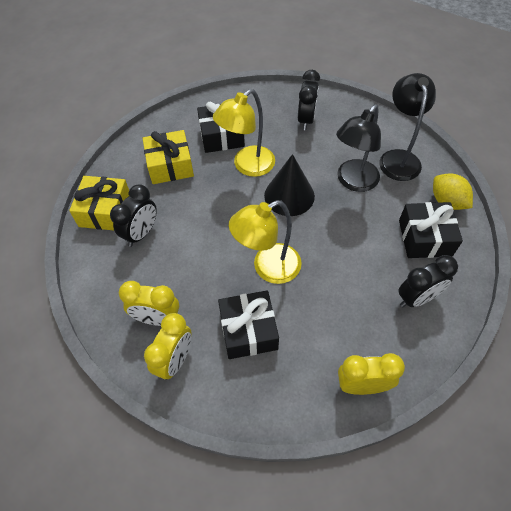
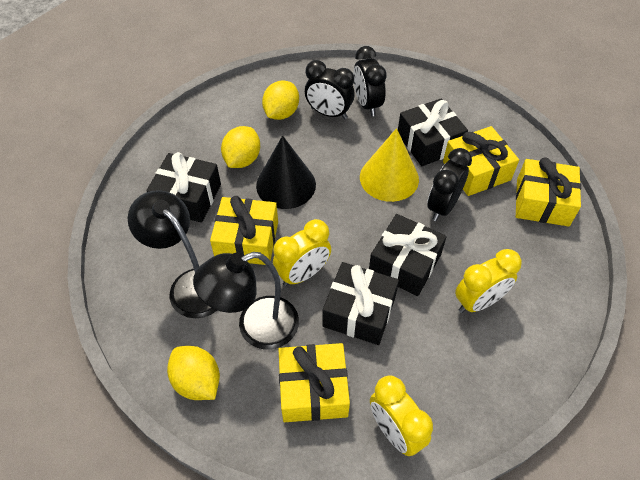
black gift: 3 -> 4
yellow cone: 0 -> 1
yellow gift: 2 -> 4
yellow lamp: 2 -> 0
yellow lemon: 1 -> 3

